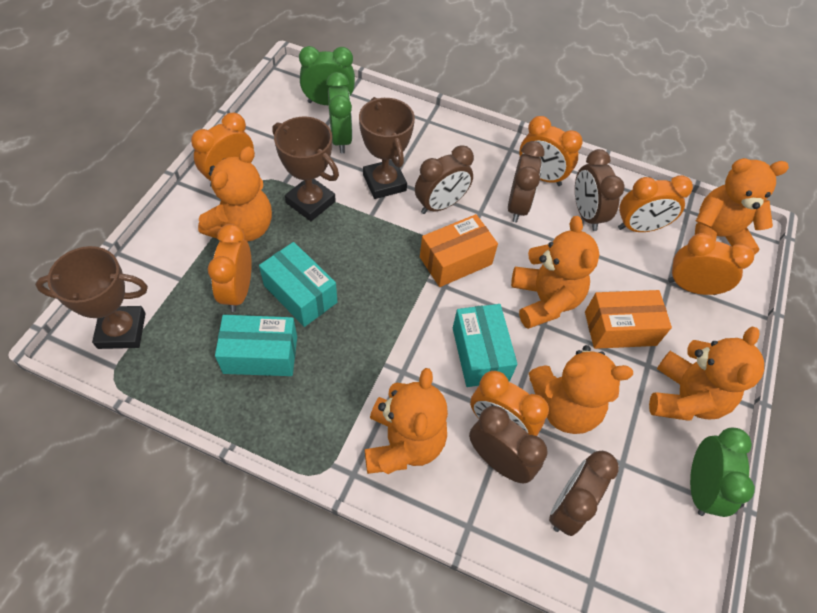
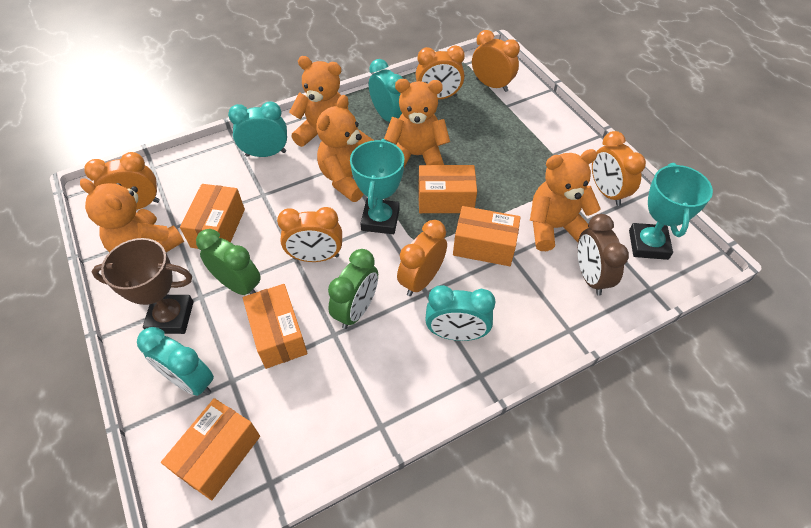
brown clock: 5 -> 1
brown trophy: 3 -> 1
green clock: 3 -> 2
orange box: 2 -> 5
orange teddy bear: 6 -> 5
turquoise box: 3 -> 0
turquoise clock: 0 -> 4
turquoise trophy: 0 -> 2

